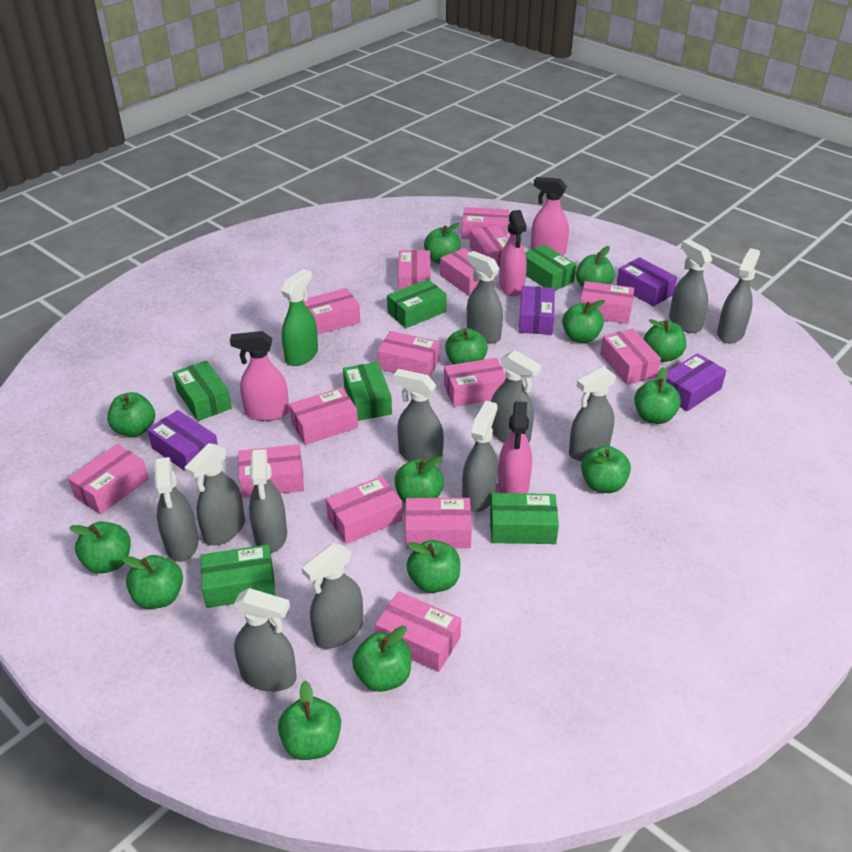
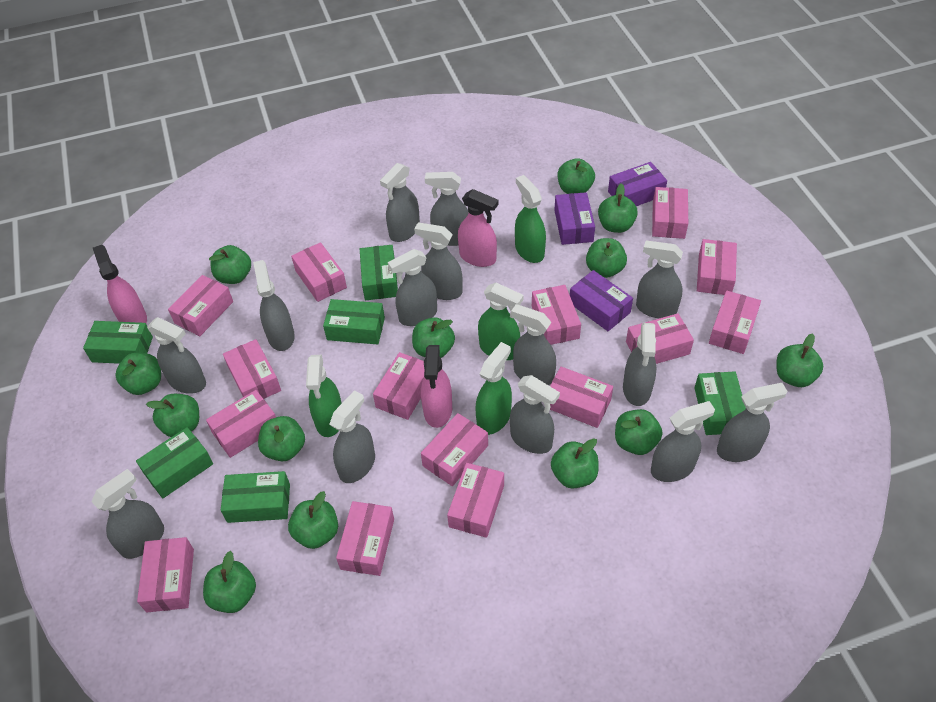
green apple: 14 -> 13
green spray bottle: 1 -> 4
grey spray bottle: 12 -> 14
pink spray bottle: 4 -> 3
purple box: 4 -> 3

